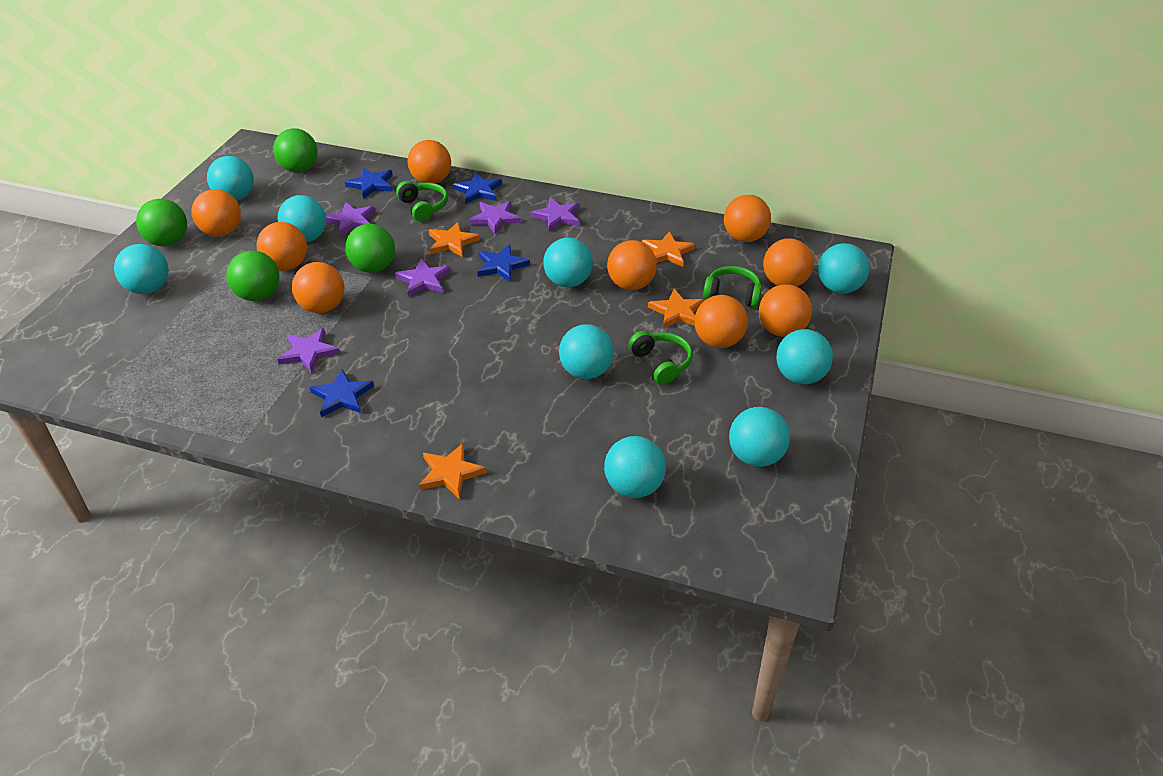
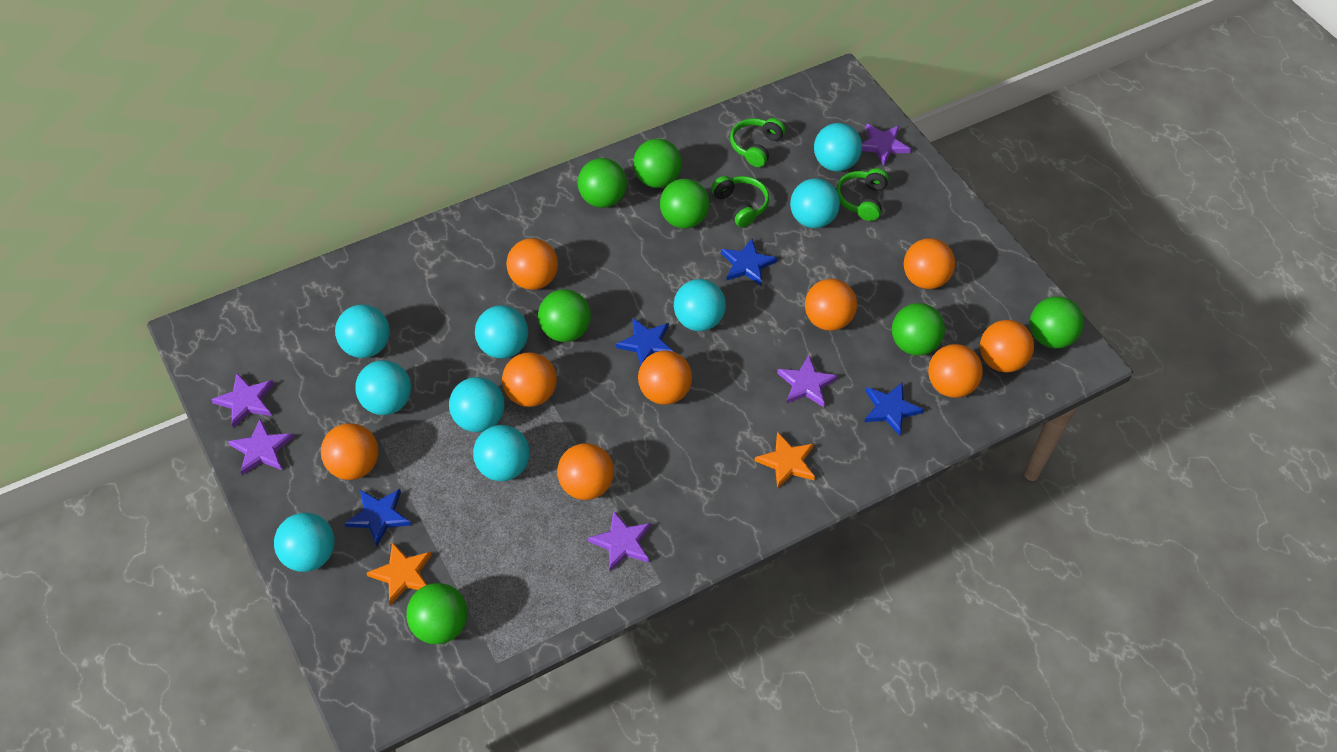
green ball: 4 -> 7
orange star: 4 -> 2

